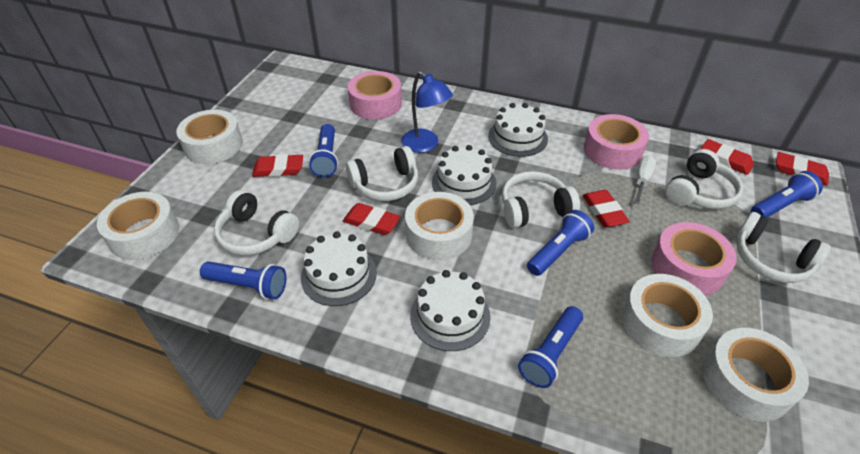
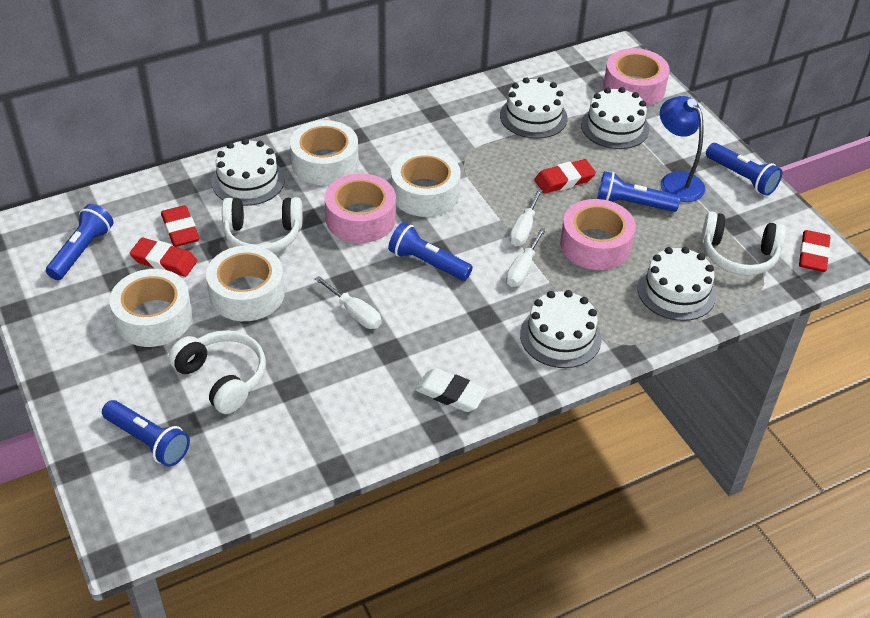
red eraser: 5 -> 4
white cake: 4 -> 5
white eraser: 0 -> 1
white headphones: 5 -> 3
white screwdriver: 1 -> 3
white tape: 5 -> 4

